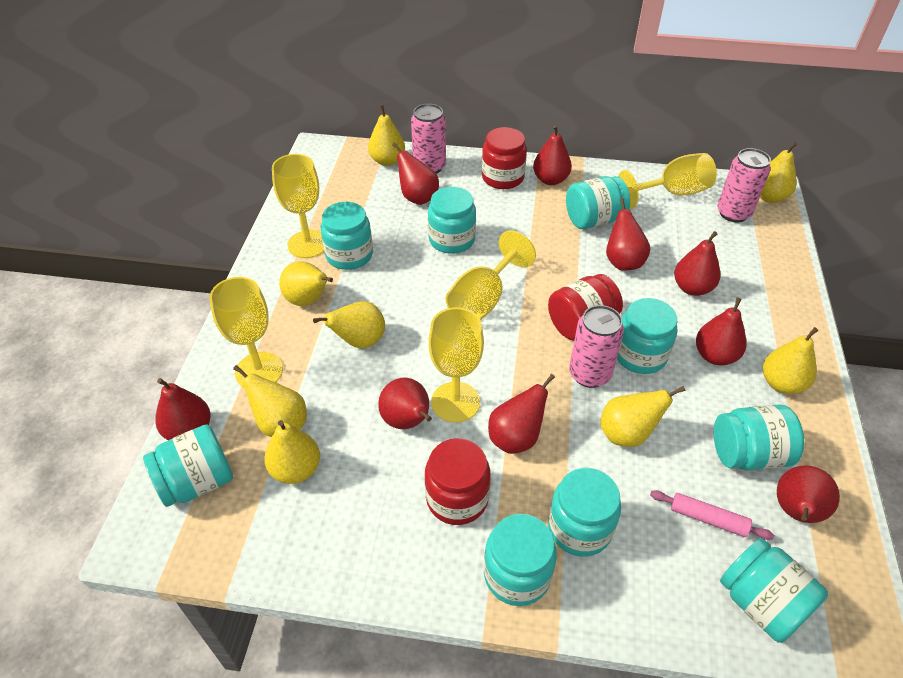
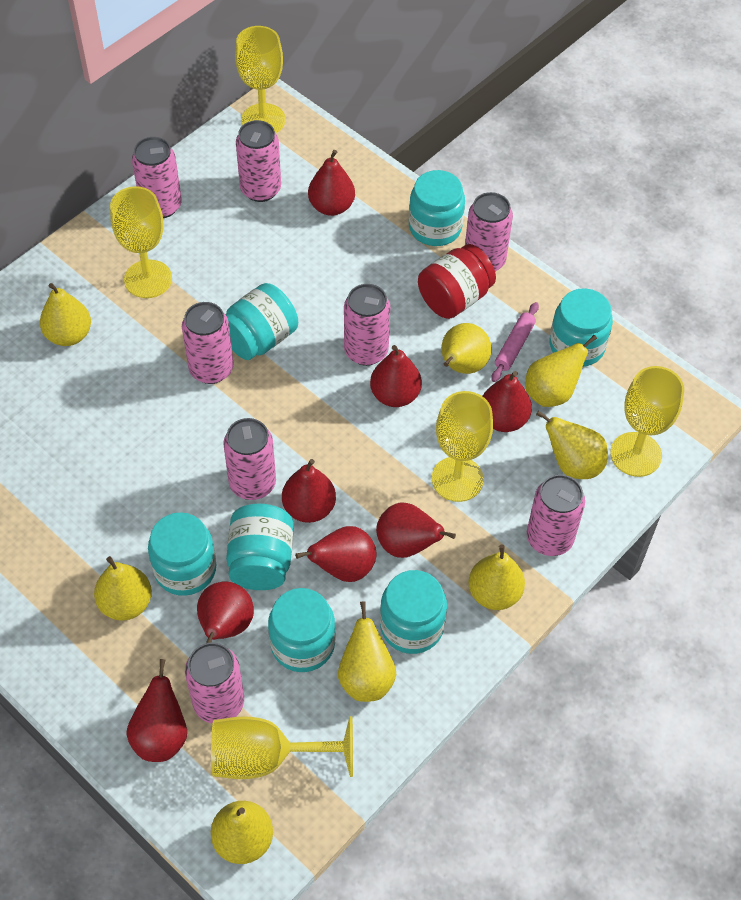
pink can: 3 -> 8
red jar: 3 -> 1
red pear: 9 -> 8
turquoise jar: 9 -> 7

